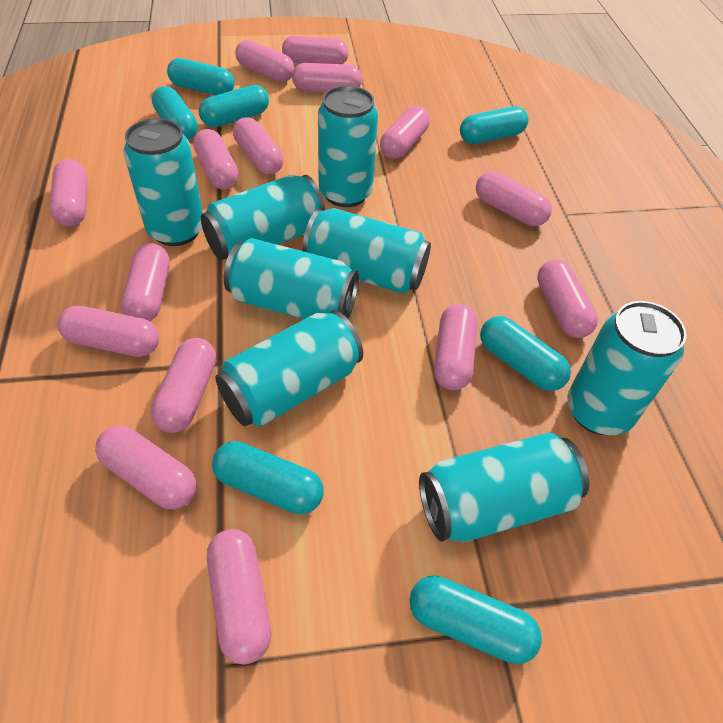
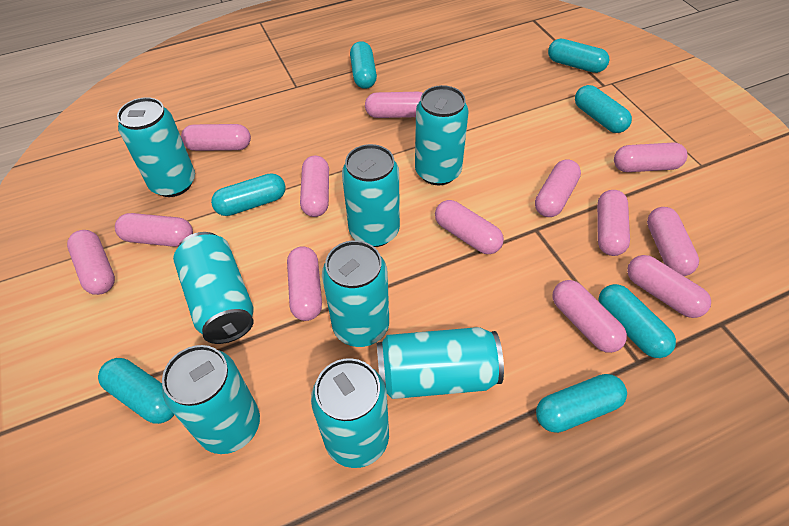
pink capsule: 15 -> 13

